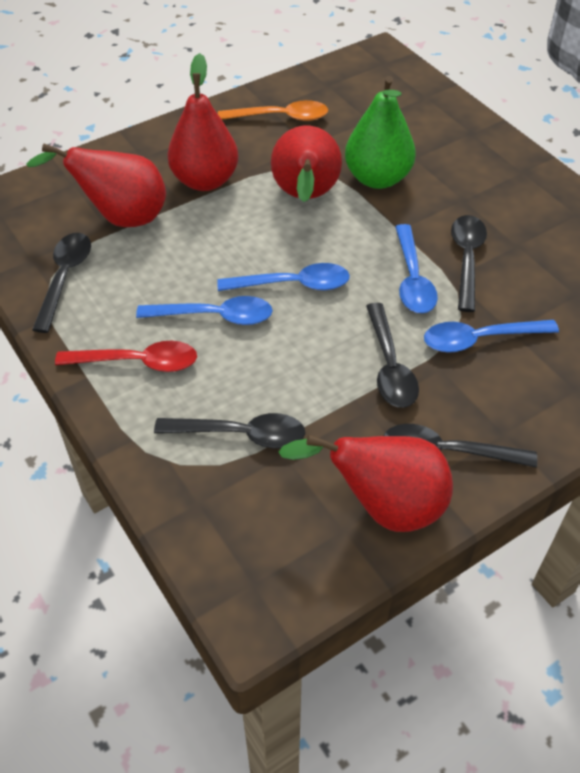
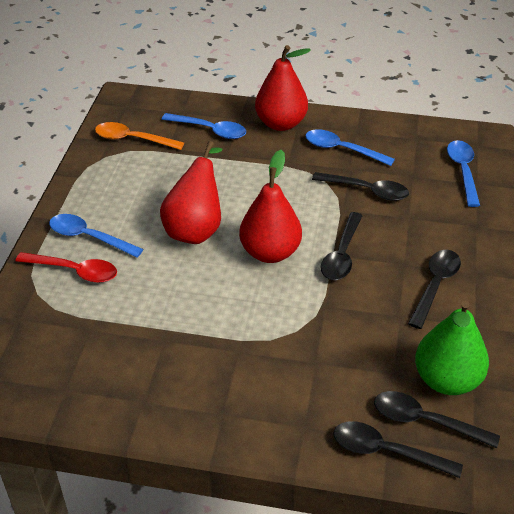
red pear: 4 -> 3

